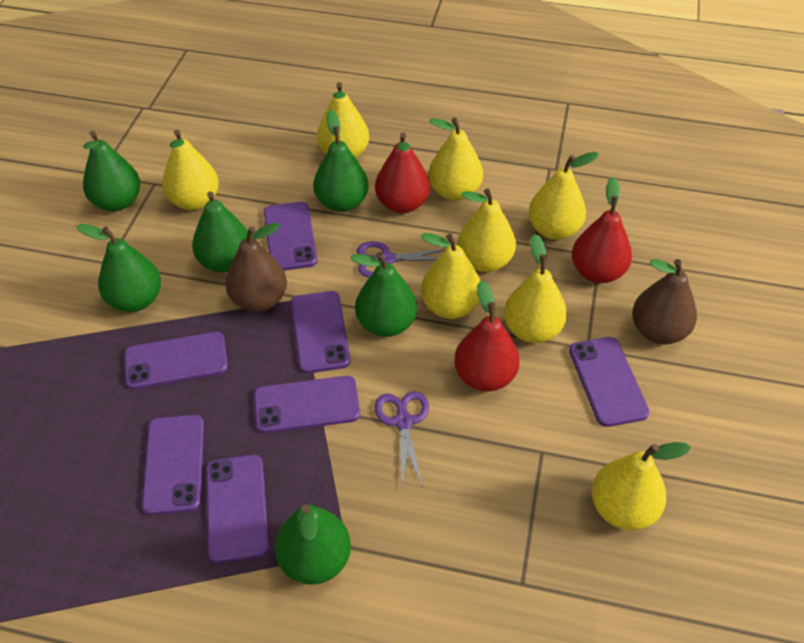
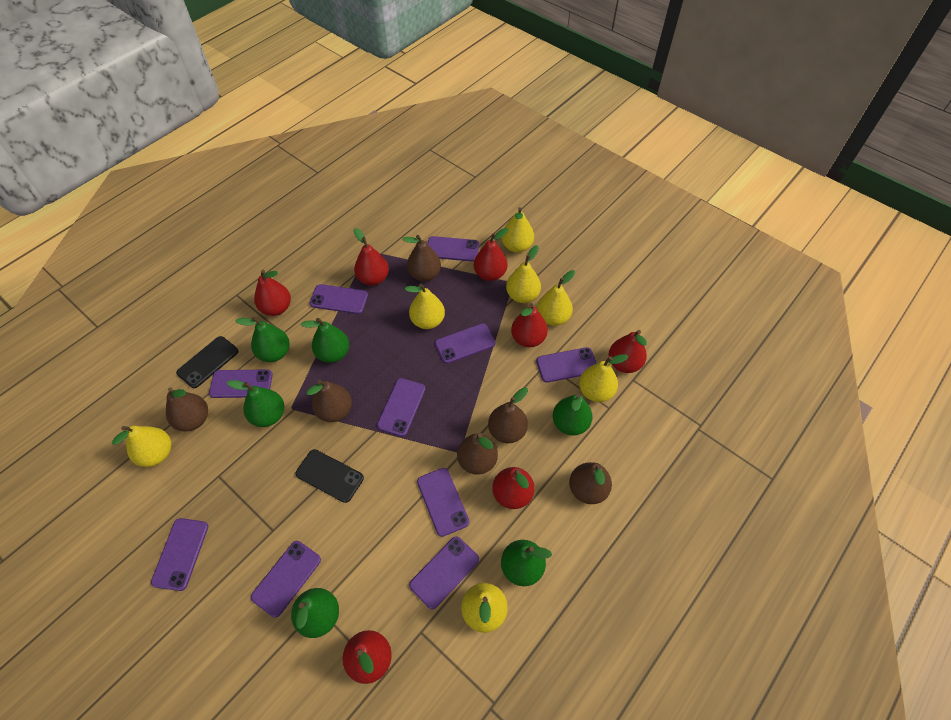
black phone: 0 -> 2
brown pear: 2 -> 6
purple phone: 7 -> 10
purple scissors: 2 -> 0
red pear: 3 -> 7
yellow pear: 8 -> 7

